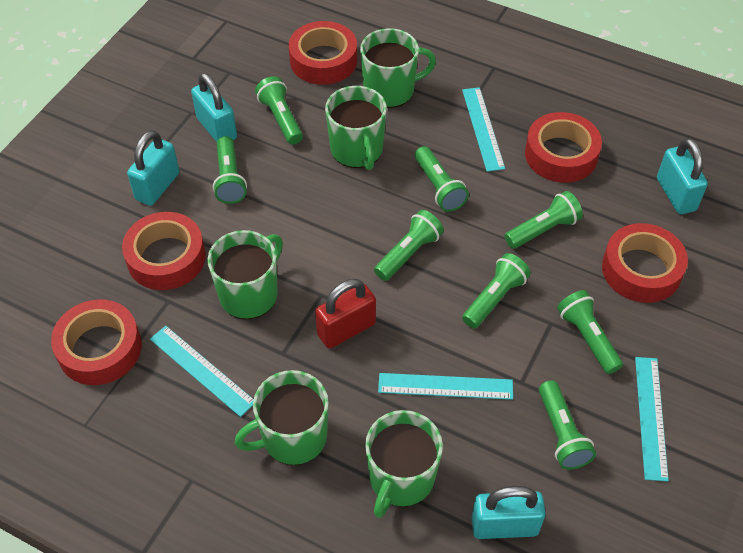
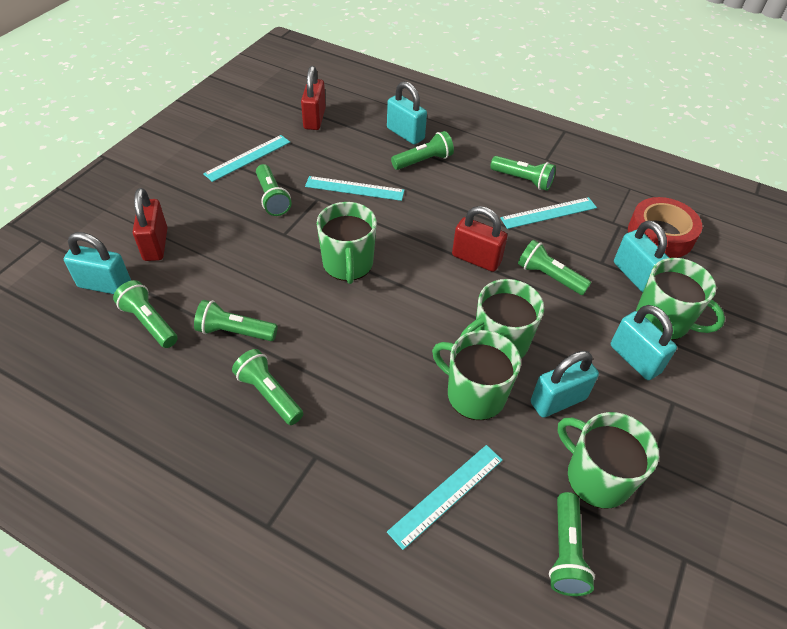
red padlock: 1 -> 3
red tape: 5 -> 1
turquoise padlock: 4 -> 5

